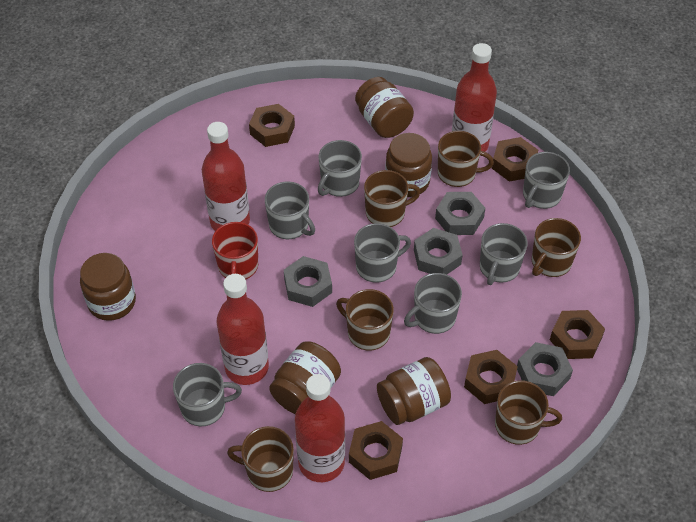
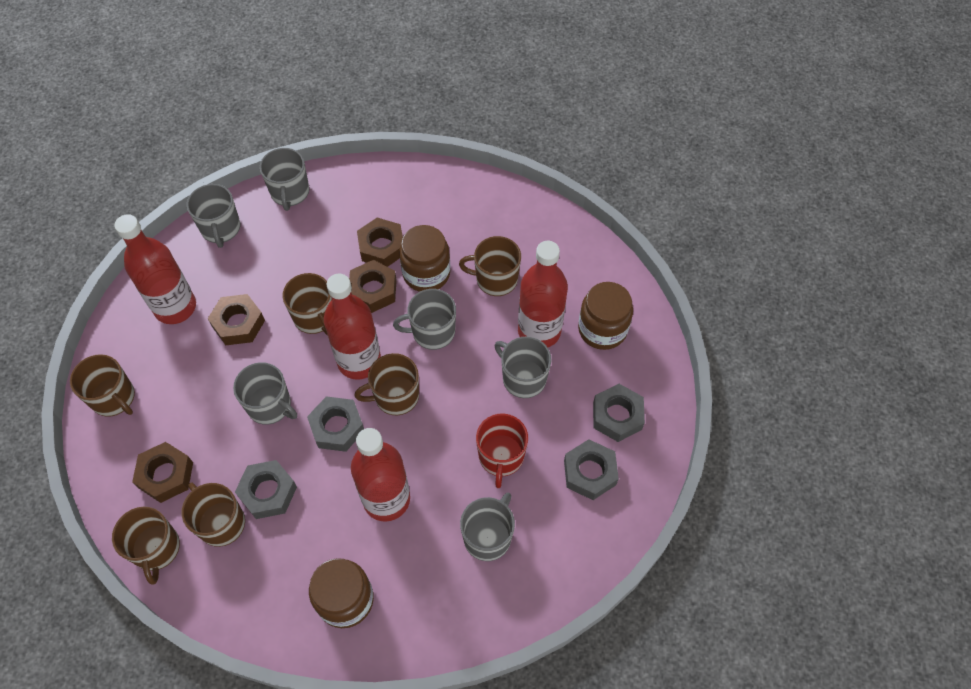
brown jar: 5 -> 3
brown nut: 5 -> 4
grey mug: 7 -> 6

